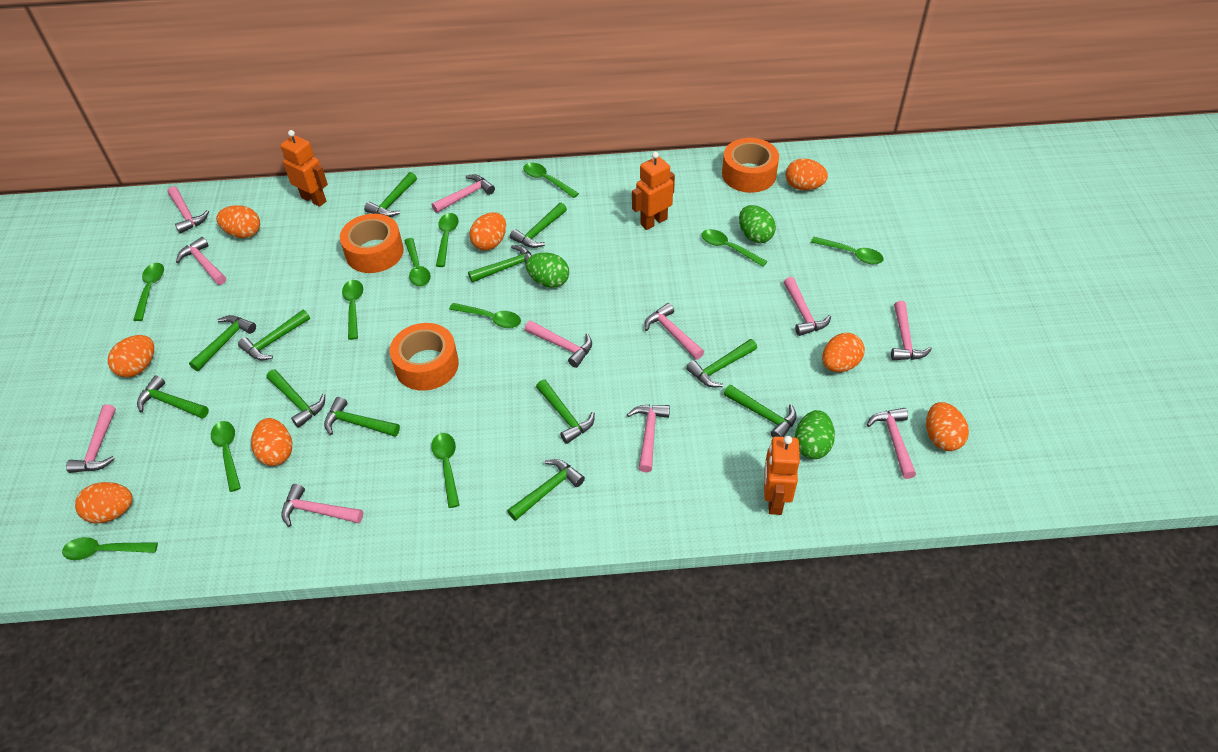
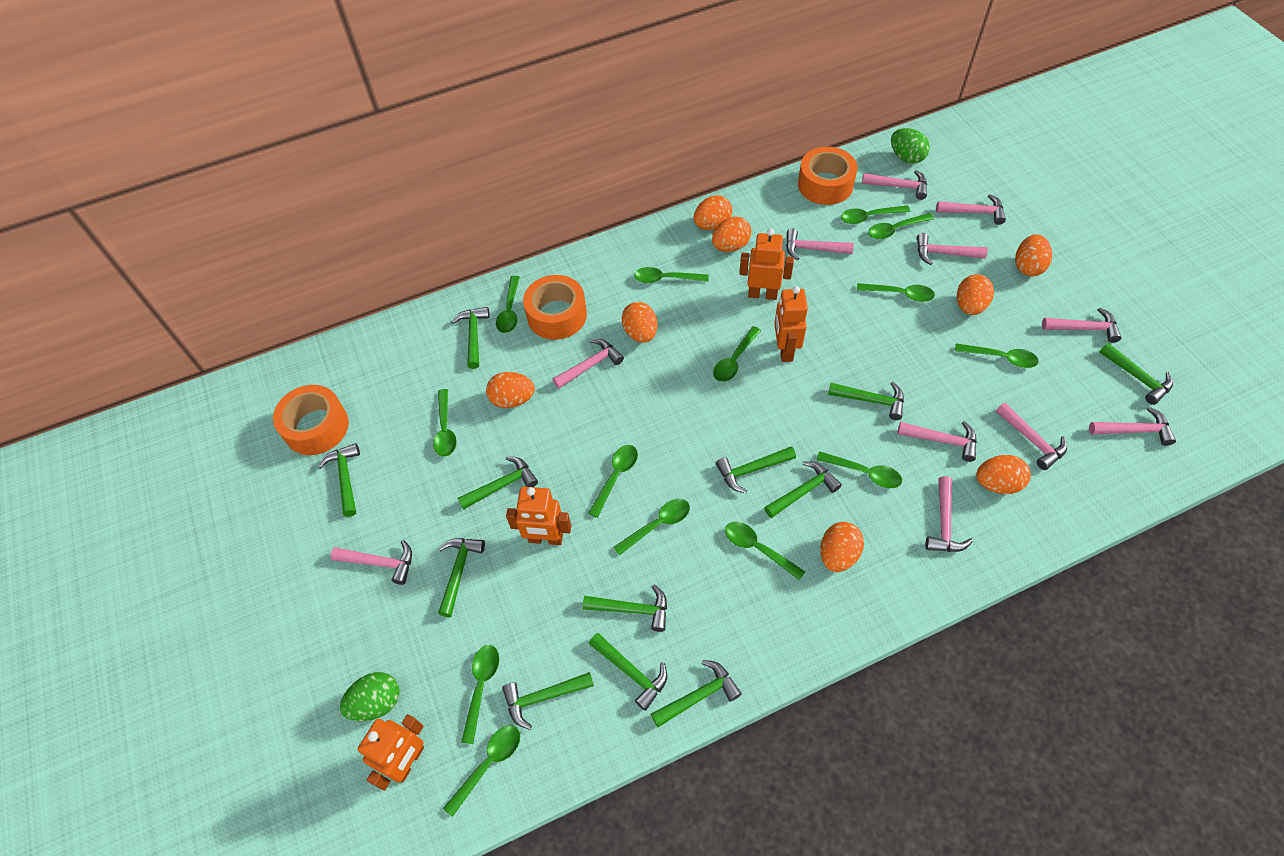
green egg: 3 -> 2
green spoon: 11 -> 14
orange robot: 3 -> 4

